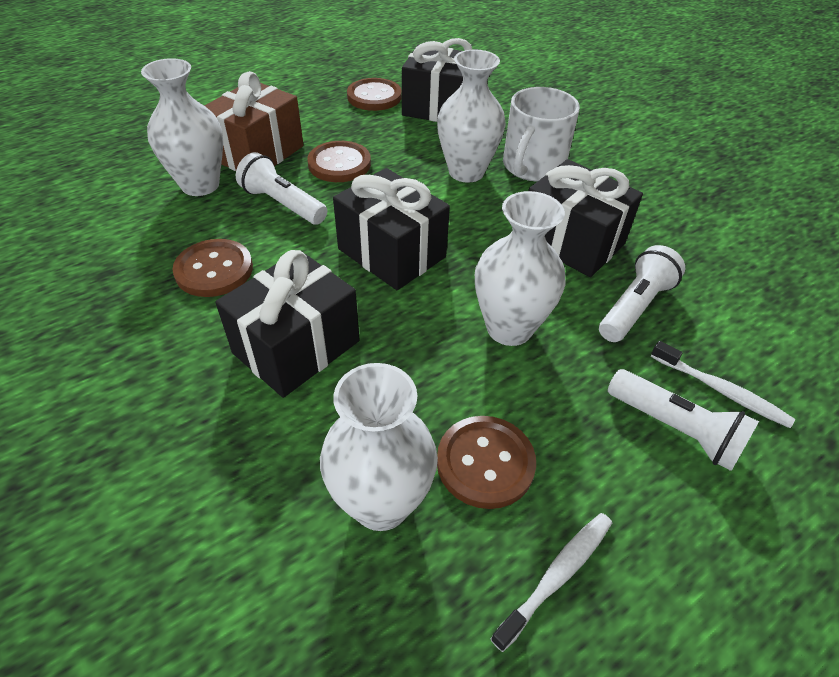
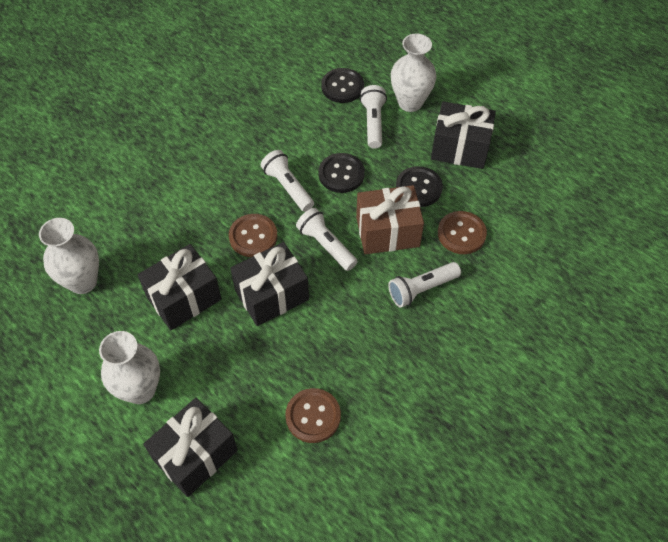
black button: 0 -> 3
brown button: 4 -> 3
white flashlight: 3 -> 4
white mug: 1 -> 0
white toothbrush: 2 -> 0
white vase: 4 -> 3

